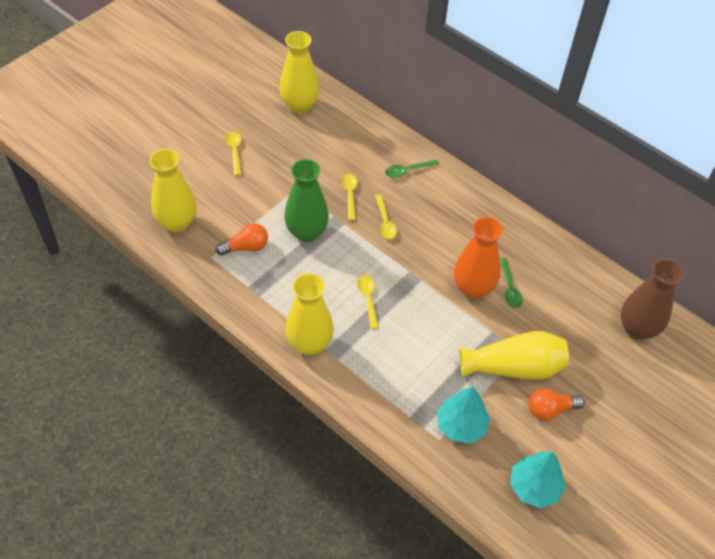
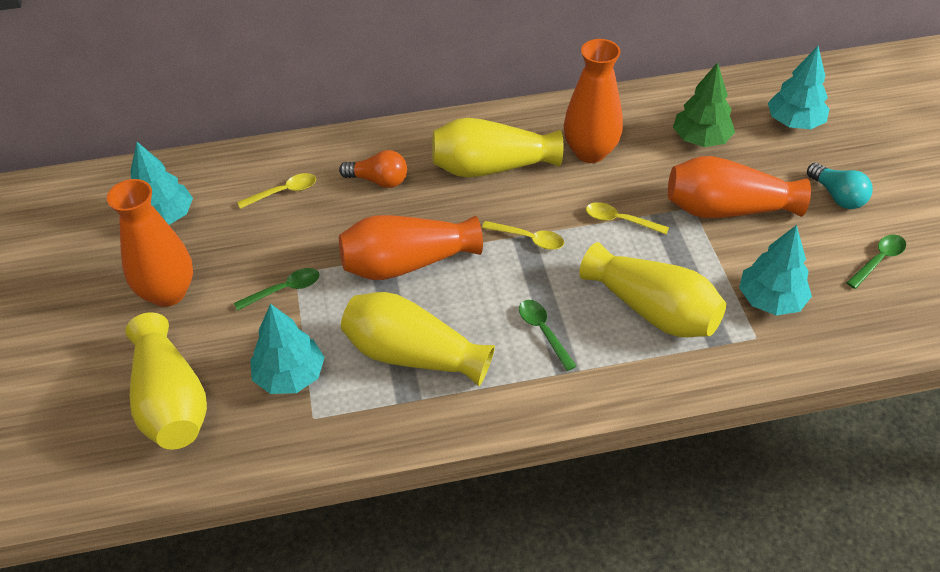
brown vase: 1 -> 0
green spoon: 2 -> 3
green tree: 0 -> 1
green vase: 1 -> 0
orange light bulb: 2 -> 1
orange vase: 1 -> 4
turquoise light bulb: 0 -> 1
turquoise tree: 2 -> 4
yellow spoon: 4 -> 3

